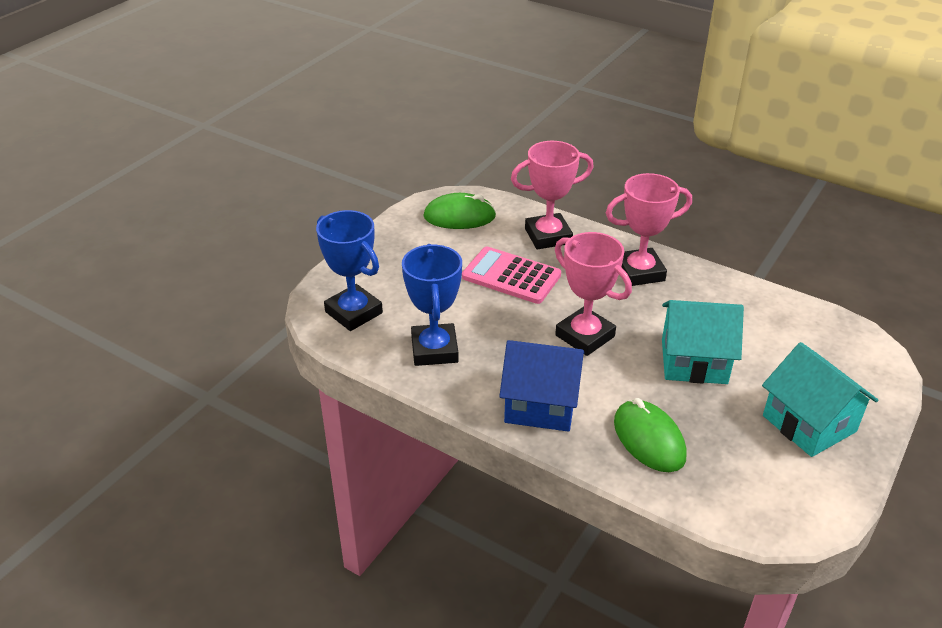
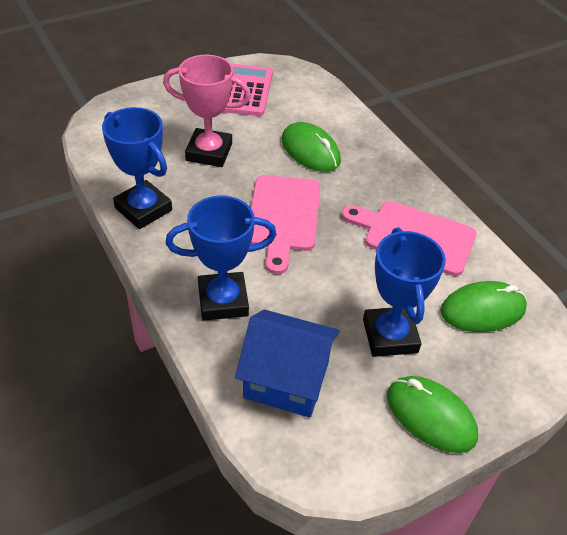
blue trophy: 2 -> 3
green mouse: 2 -> 3
pink cutting board: 0 -> 2
pink trophy: 3 -> 1
turquoise house: 2 -> 0

